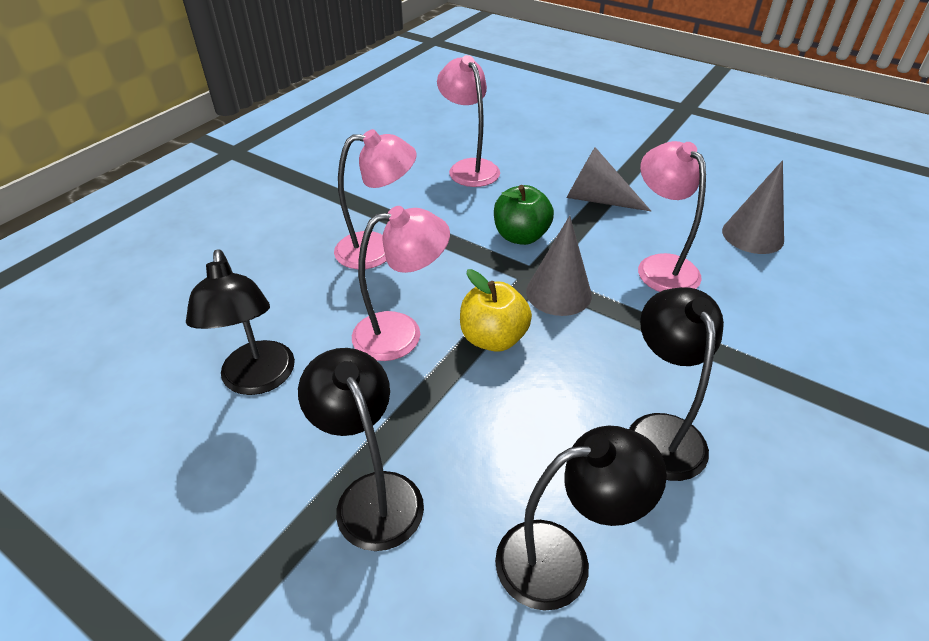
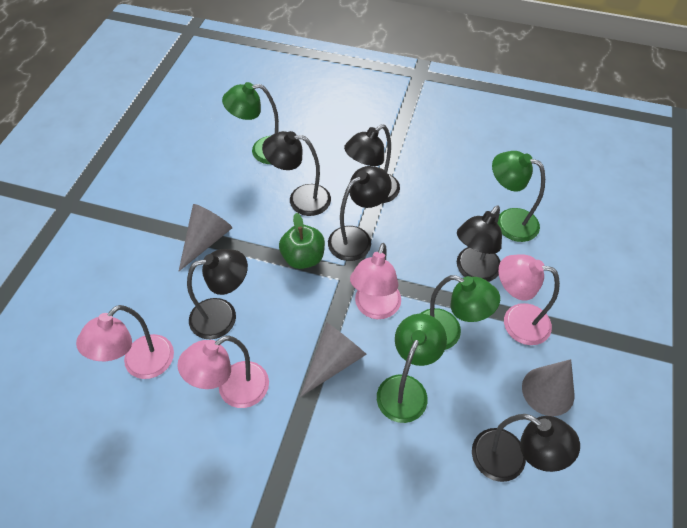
black lamp: 4 -> 6
green lamp: 0 -> 4
yellow apple: 1 -> 0

